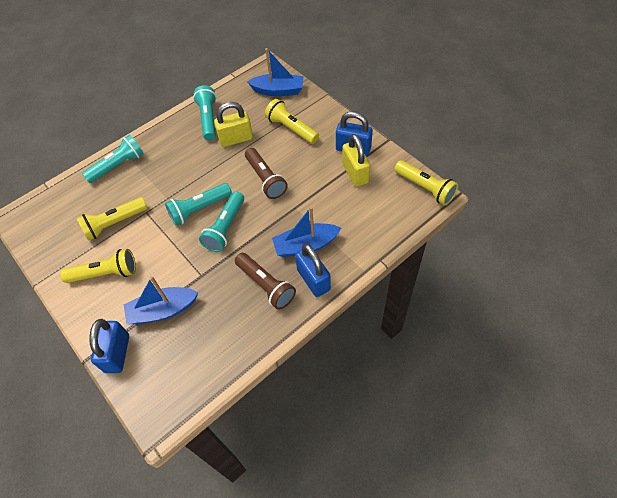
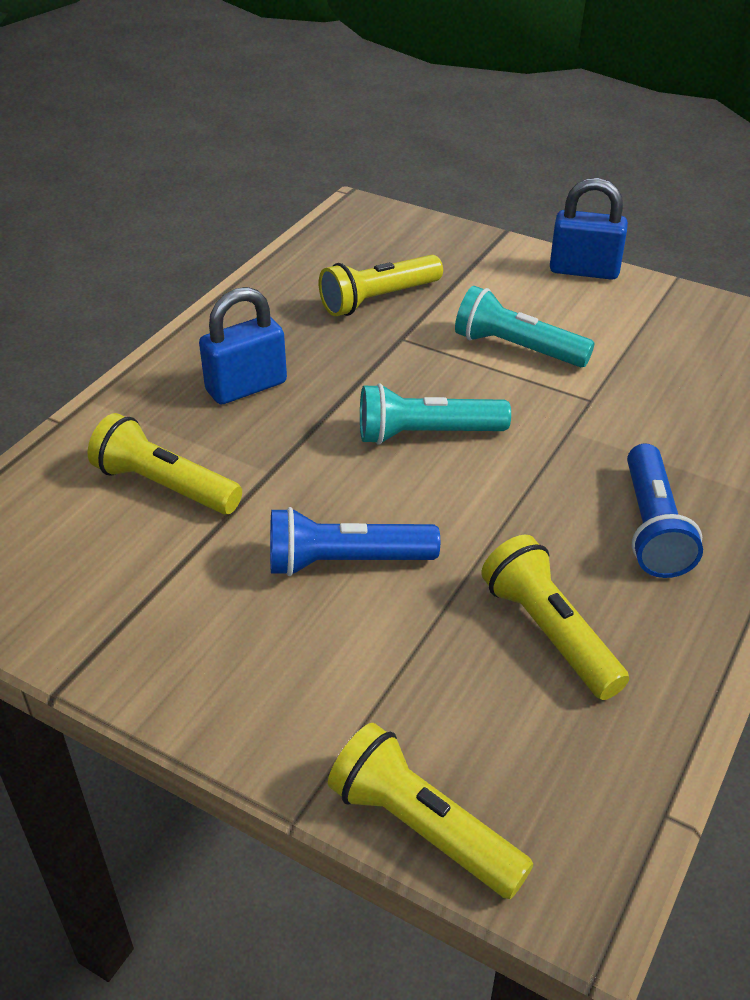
blue boat: 3 -> 0
blue flashlight: 0 -> 2
blue padlock: 3 -> 2
brown flashlight: 2 -> 0
turquoise flashlight: 4 -> 2
yellow padlock: 2 -> 0

